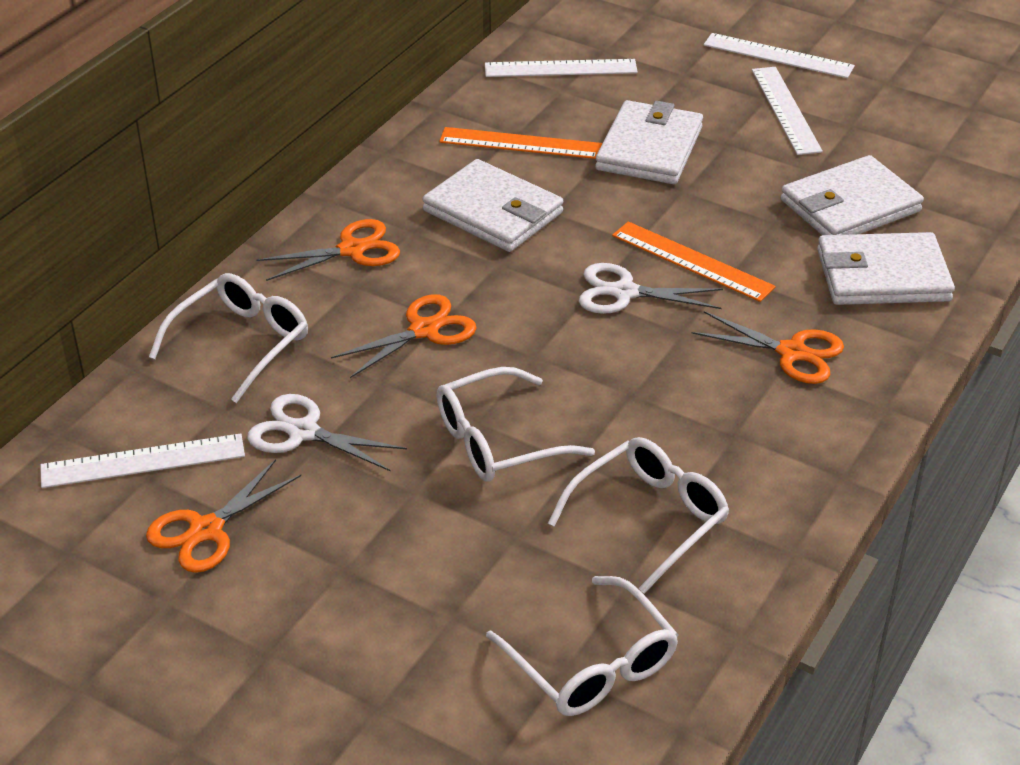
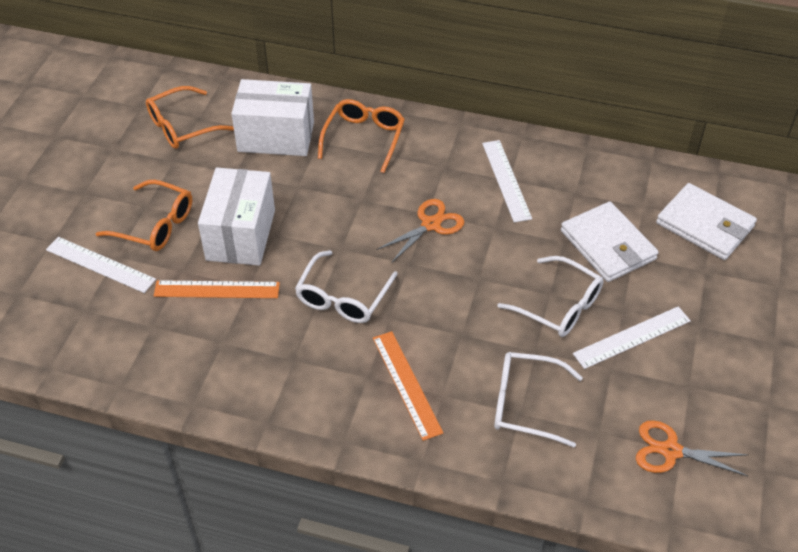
orange glasses: 0 -> 3
orange scissors: 4 -> 2
white box: 0 -> 2
white glasses: 4 -> 3
white ruler: 4 -> 3
white scissors: 2 -> 0
white wallet: 4 -> 2

